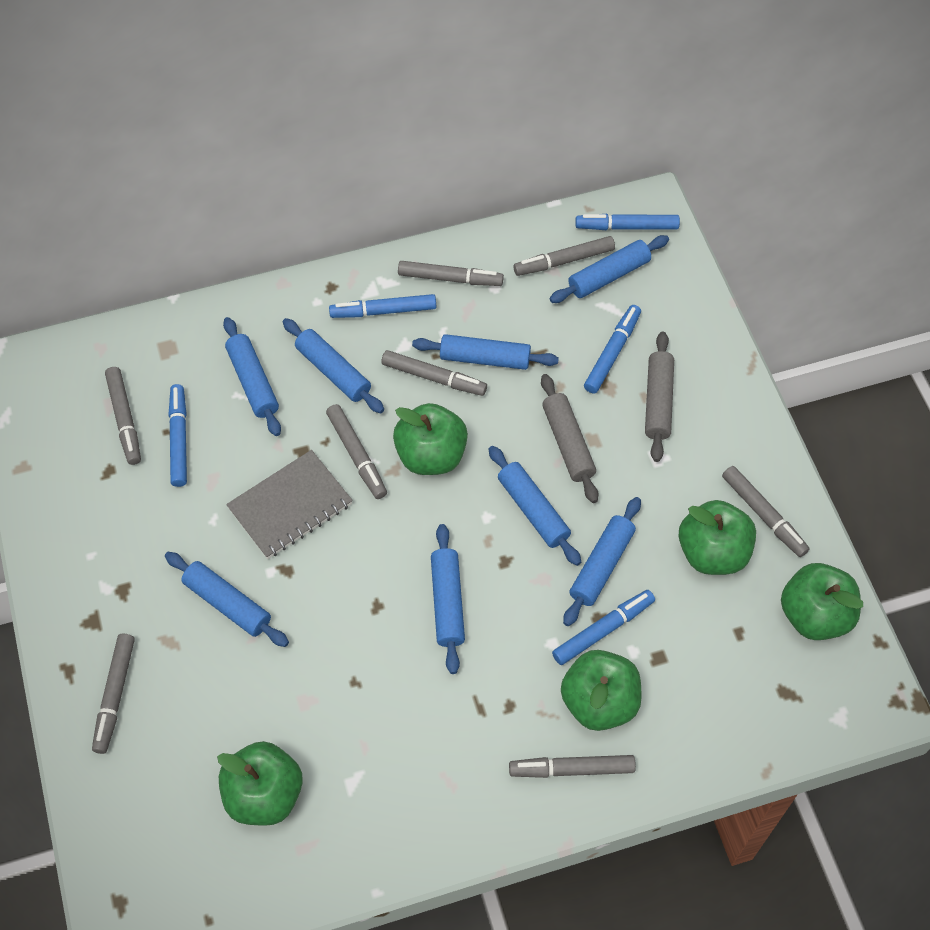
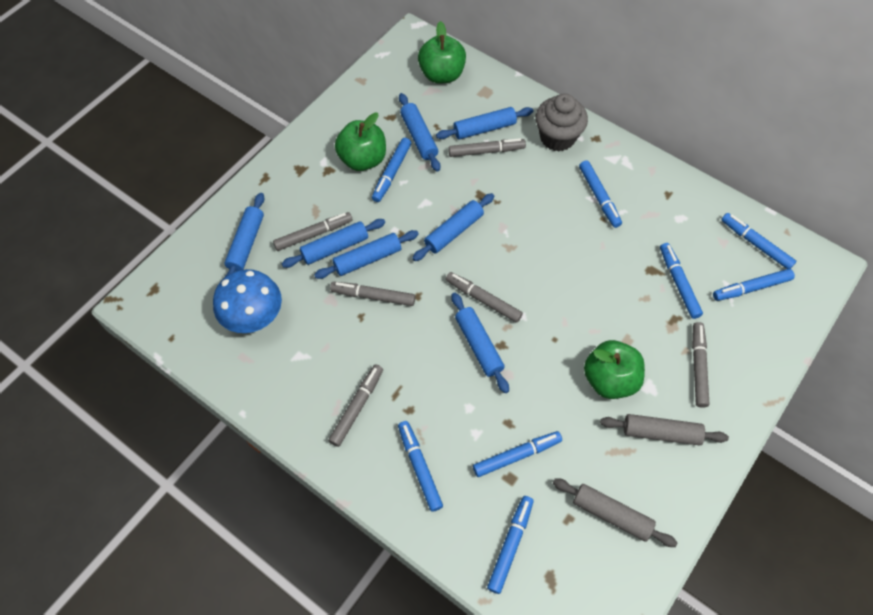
blue marker: 5 -> 8
blue mushroom: 0 -> 1
blue rolling pin: 8 -> 7
green apple: 5 -> 3
grey cupcake: 0 -> 1
grey marker: 8 -> 6
grey notebook: 1 -> 0

